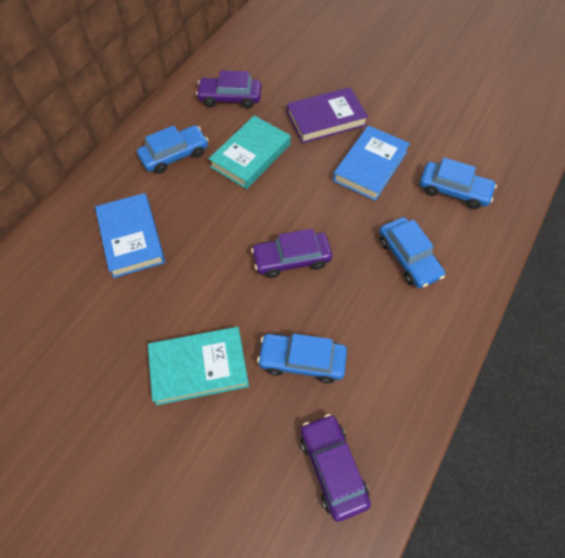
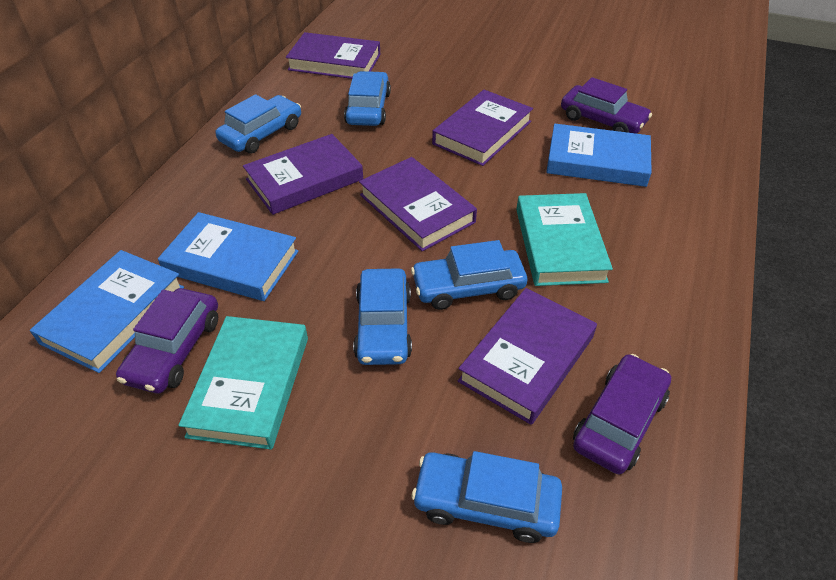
blue book: 2 -> 3
blue car: 4 -> 5
purple book: 1 -> 5

